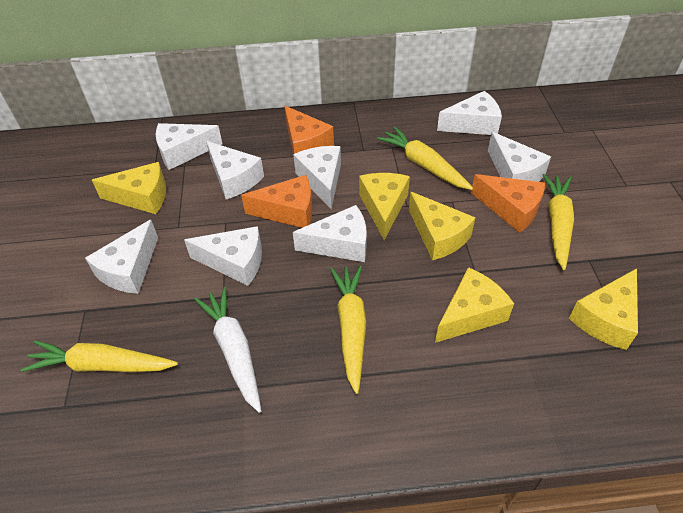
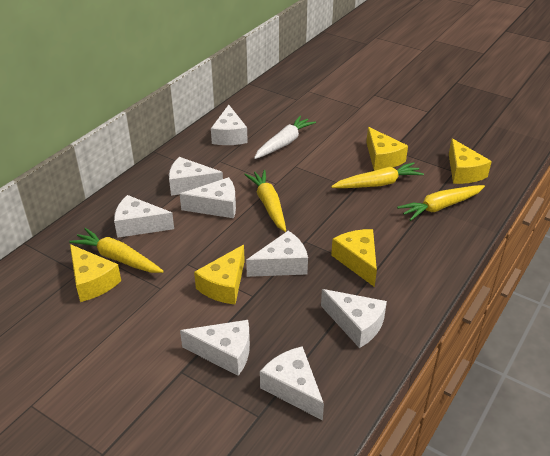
orange cheese: 3 -> 0

